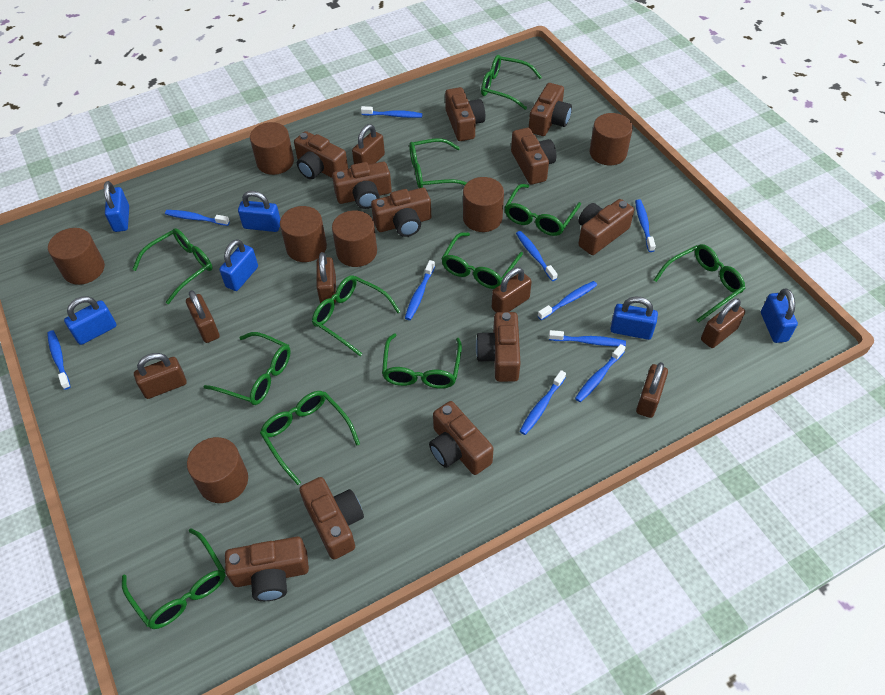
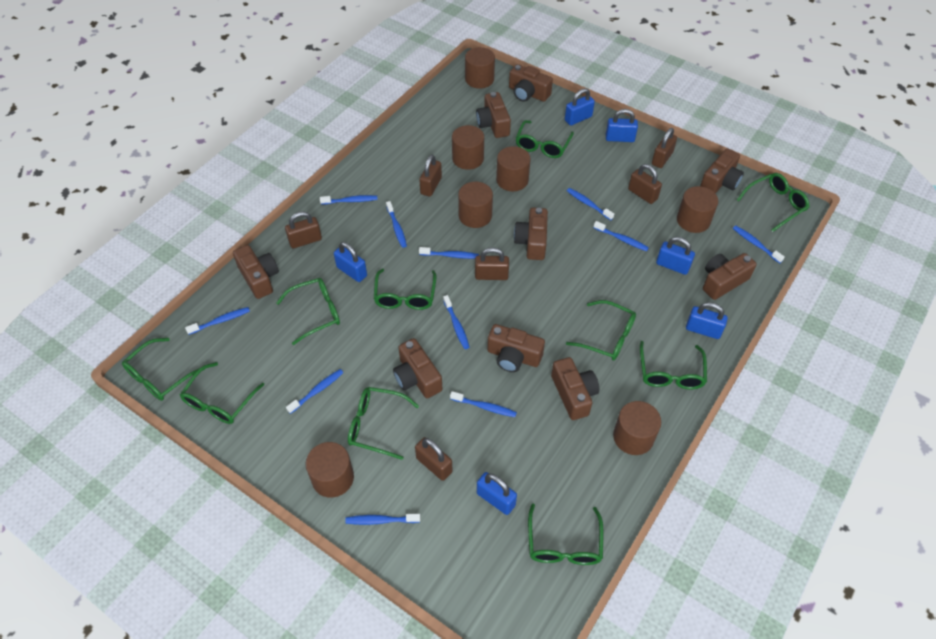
blue toothbrush: 10 -> 11
brown camera: 11 -> 9
brown padlock: 7 -> 6
green glasses: 11 -> 10

